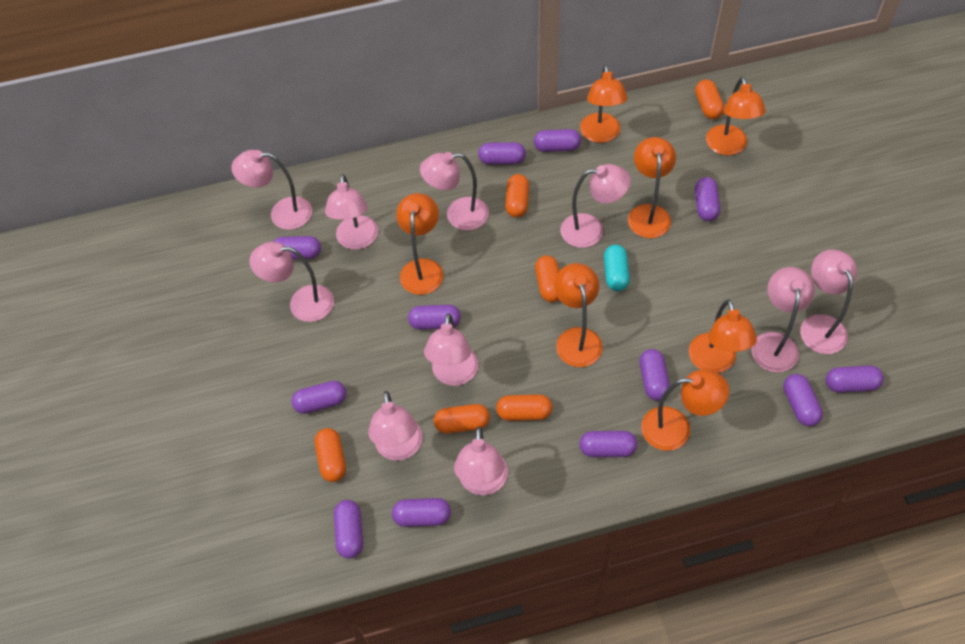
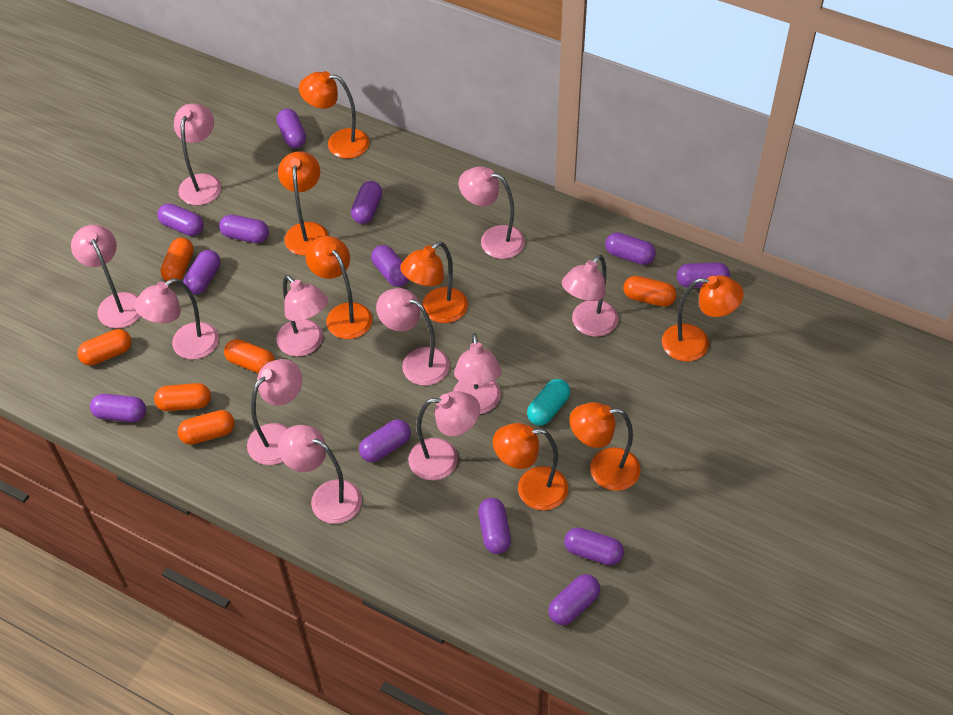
pink lamp: 10 -> 11
purple capsule: 12 -> 13

